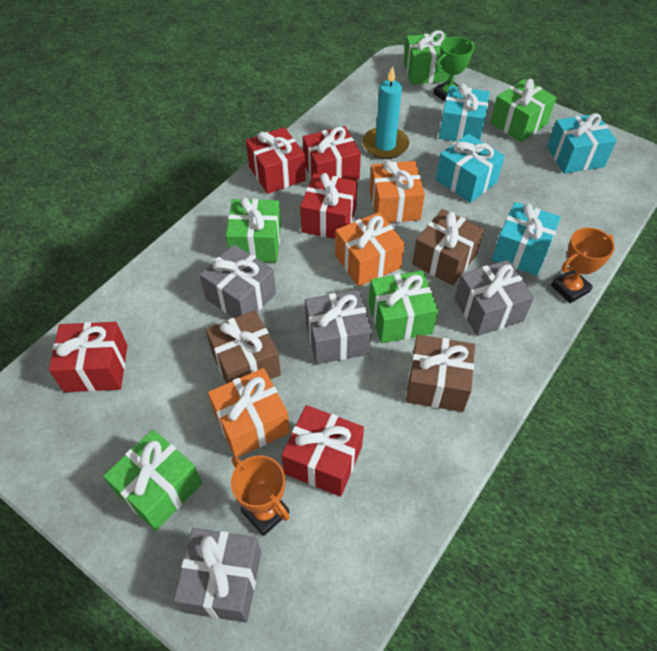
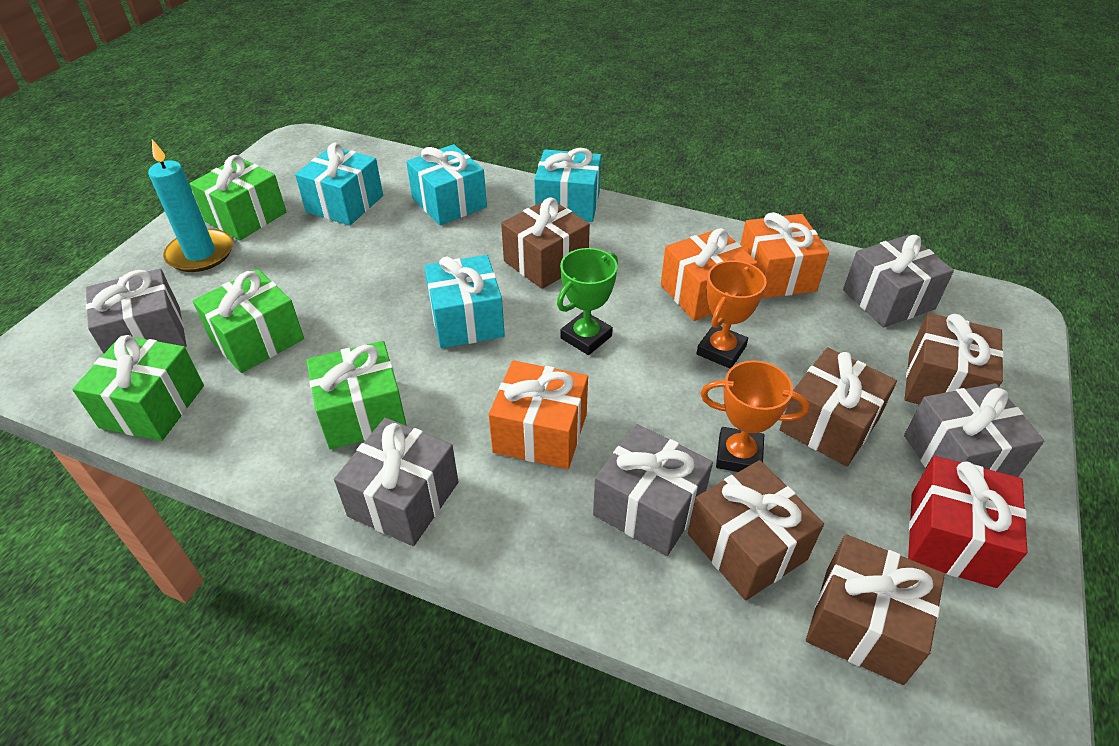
brown gift: 3 -> 5
green gift: 5 -> 4
grey gift: 4 -> 5
red gift: 5 -> 1

